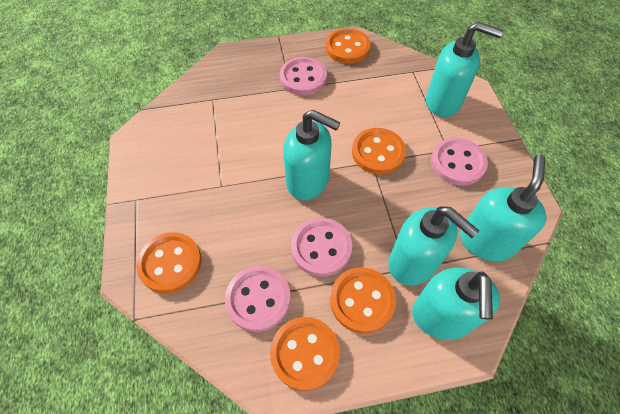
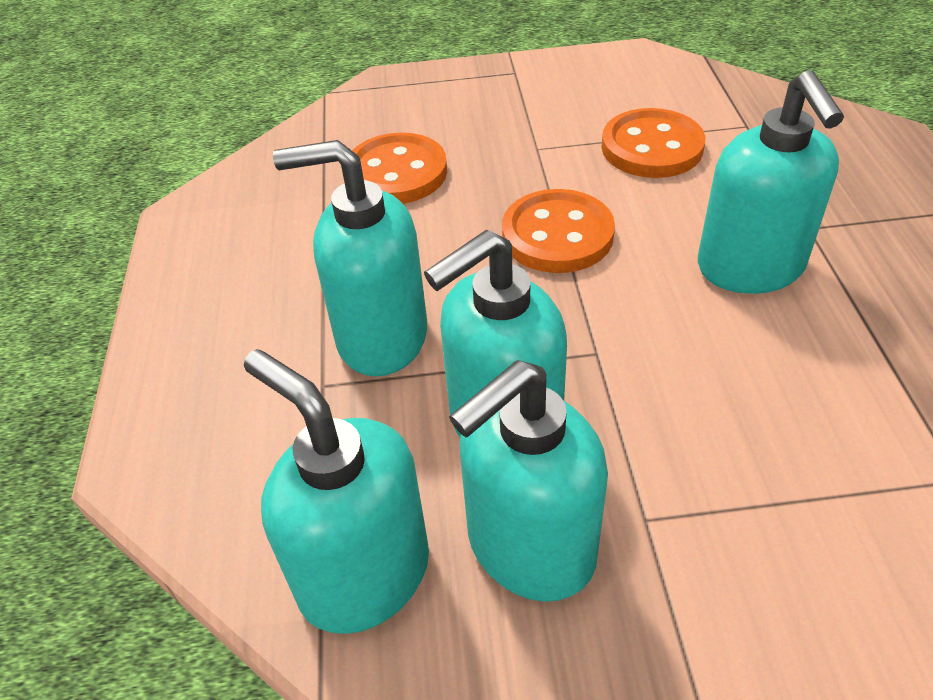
orange button: 5 -> 3
pink button: 4 -> 0

